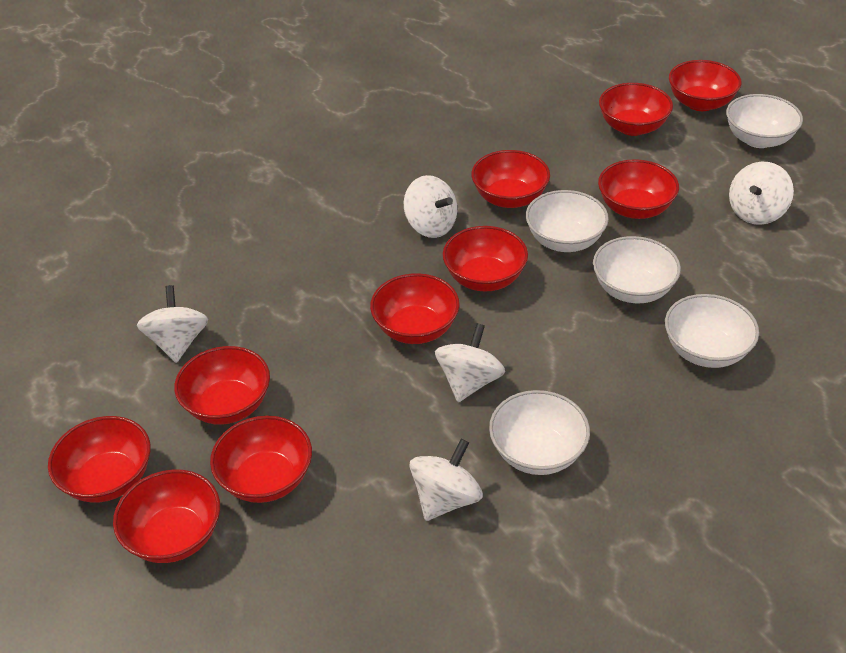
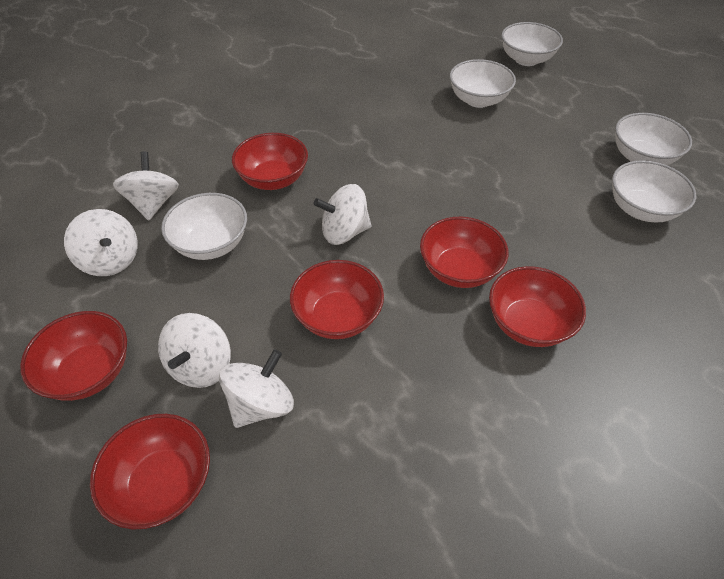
red bowl: 10 -> 6

